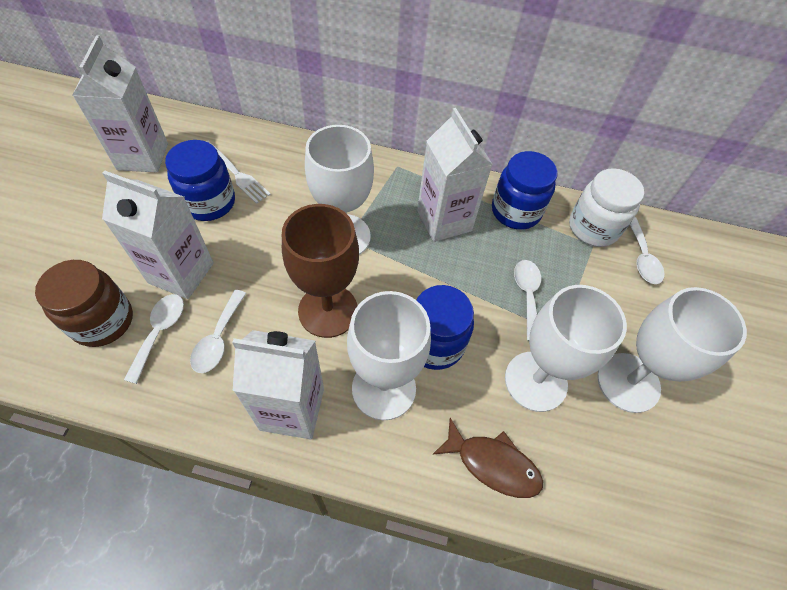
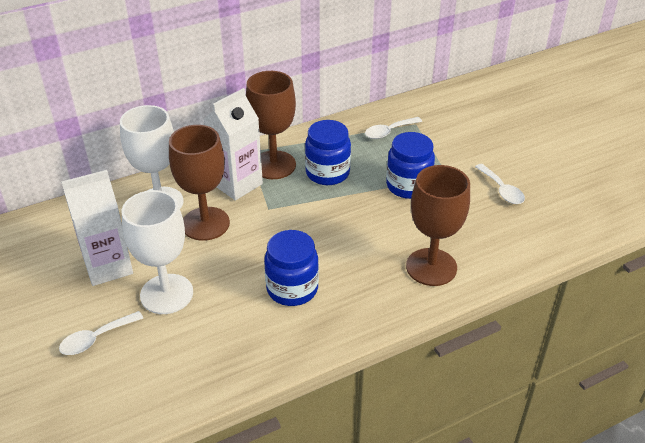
brown fish: 1 -> 0
brown goblet: 1 -> 3
brown jar: 1 -> 0
white carton: 4 -> 2
white fork: 1 -> 0
white goblet: 4 -> 2
white jar: 1 -> 0
white spoon: 4 -> 3

